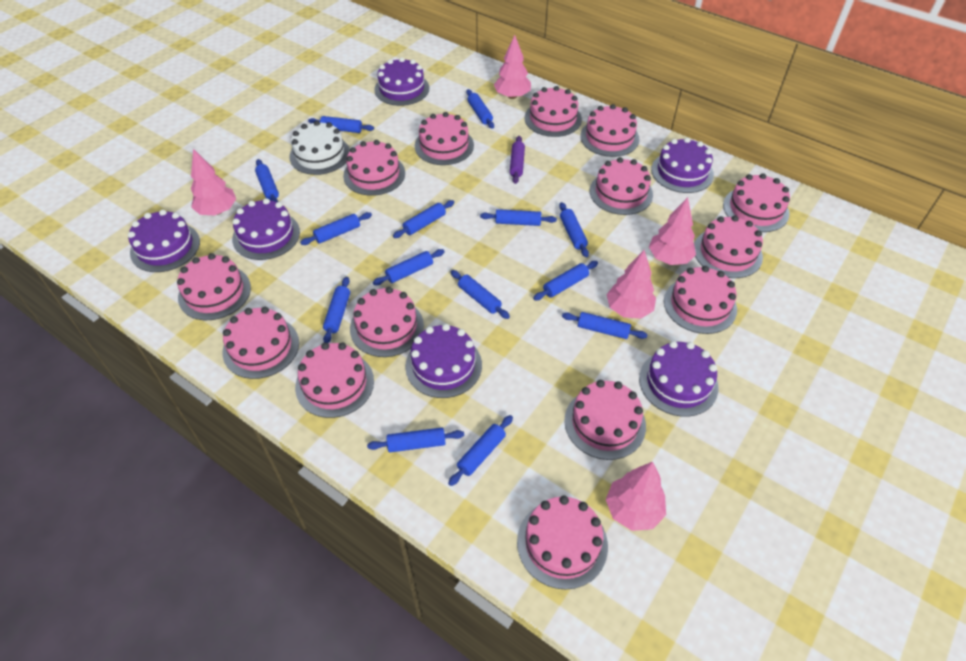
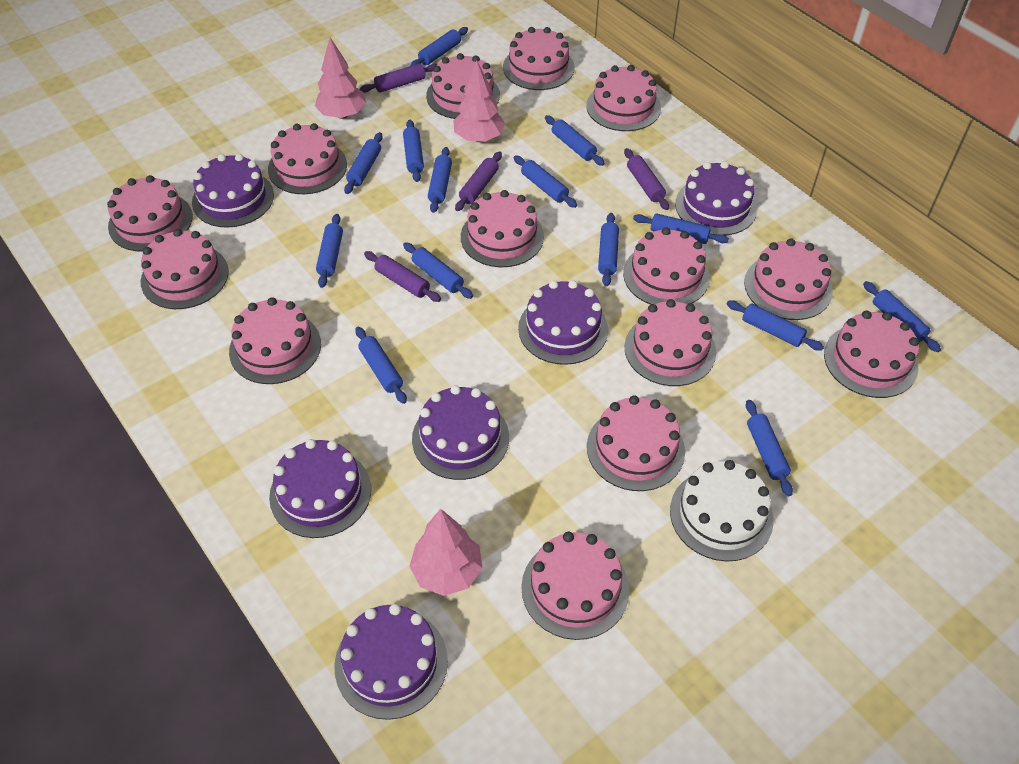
pink tree: 5 -> 3
purple rolling pin: 1 -> 4

